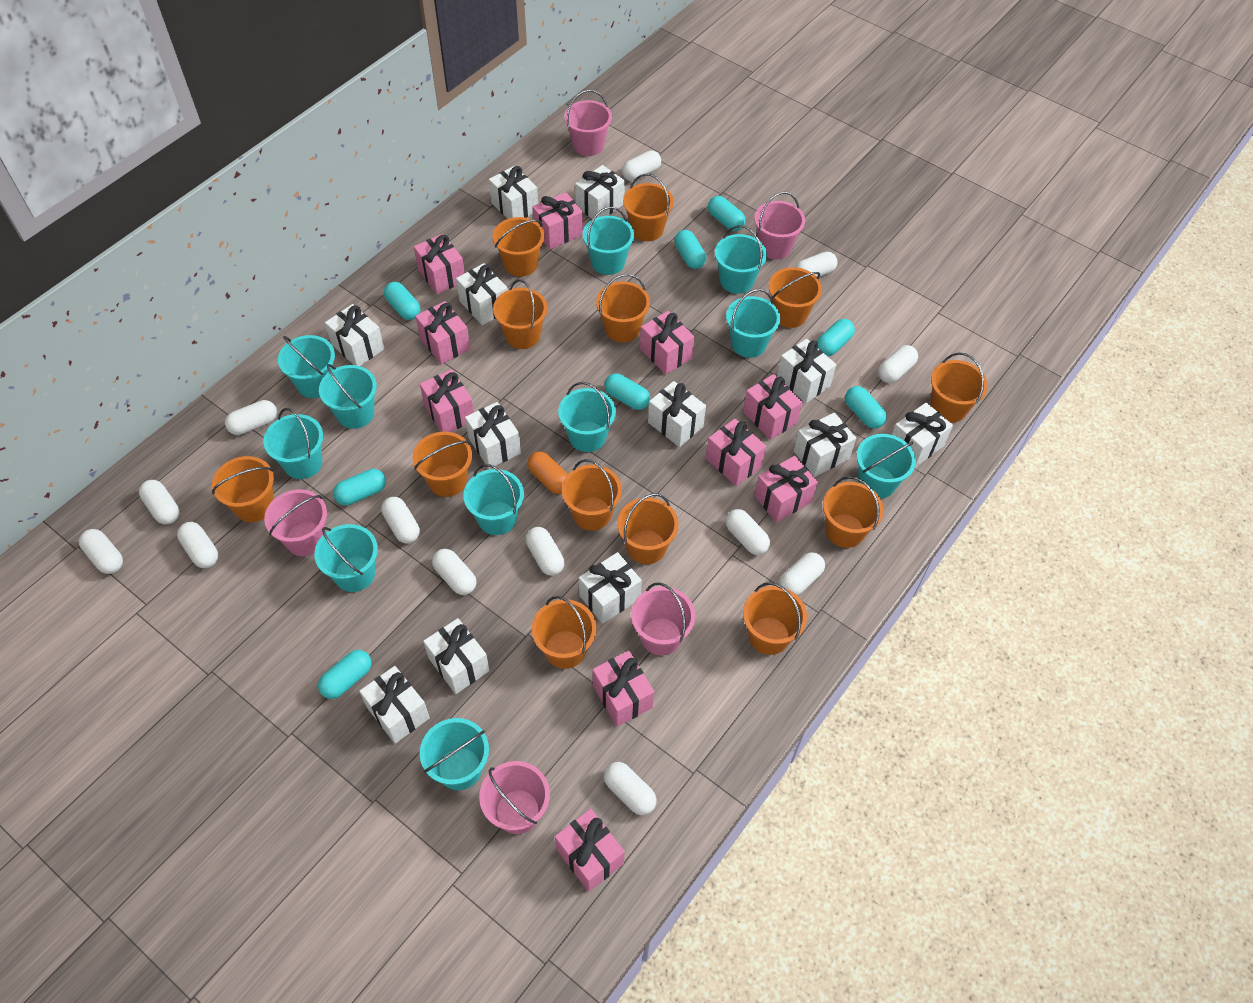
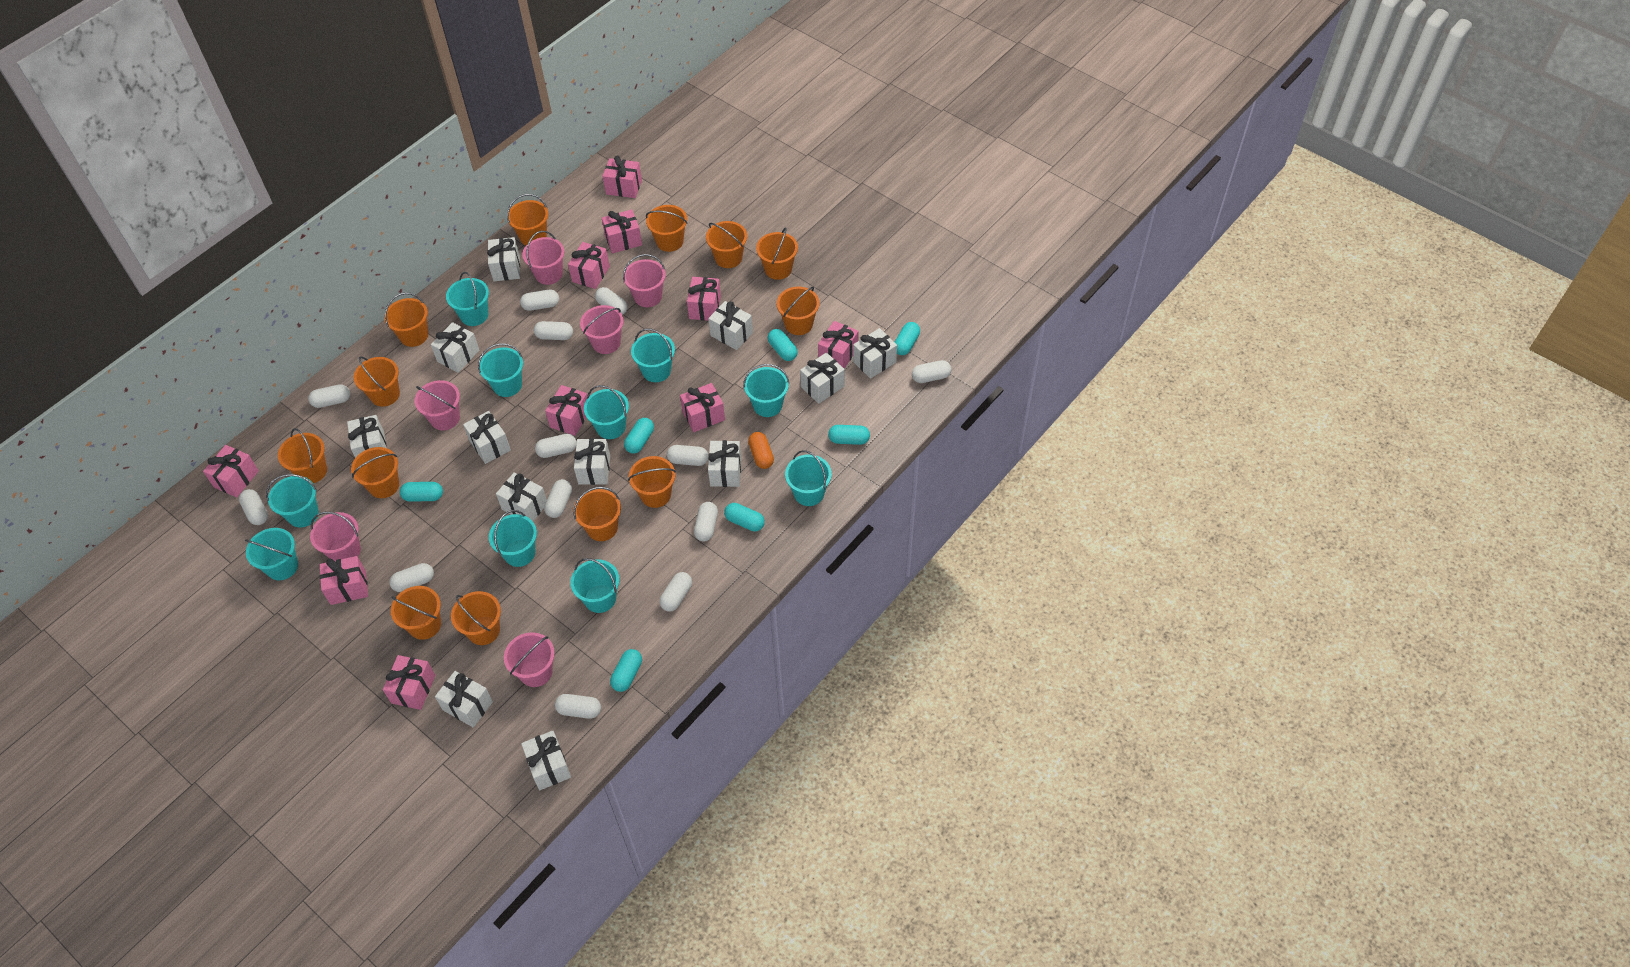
pink bucket: 5 -> 6
turquoise bucket: 11 -> 10
turquoise capsule: 8 -> 7

